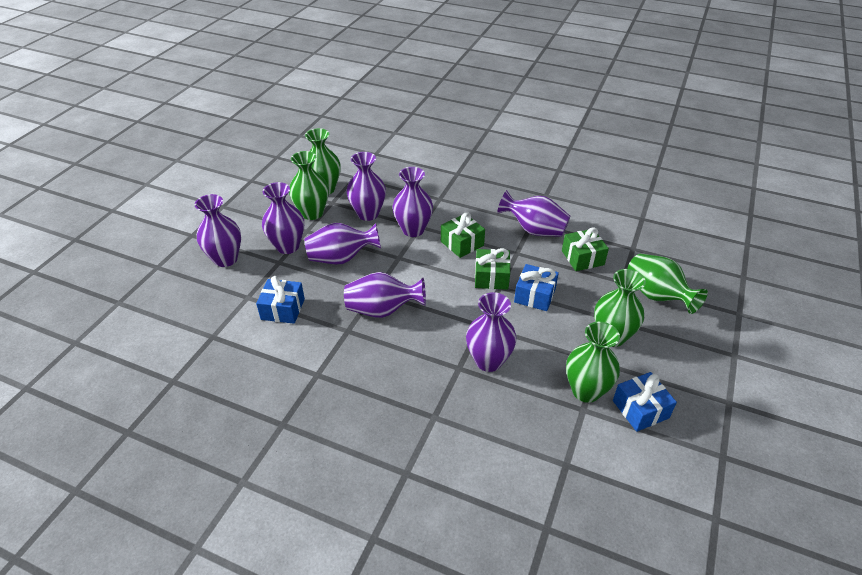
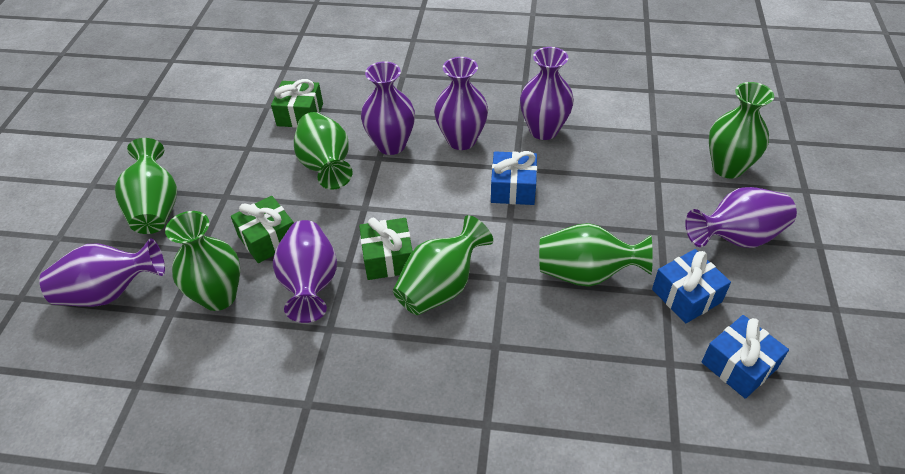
green vase: 5 -> 6
purple vase: 8 -> 6

